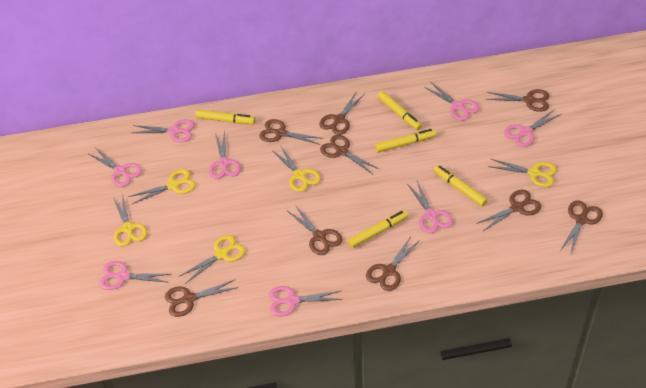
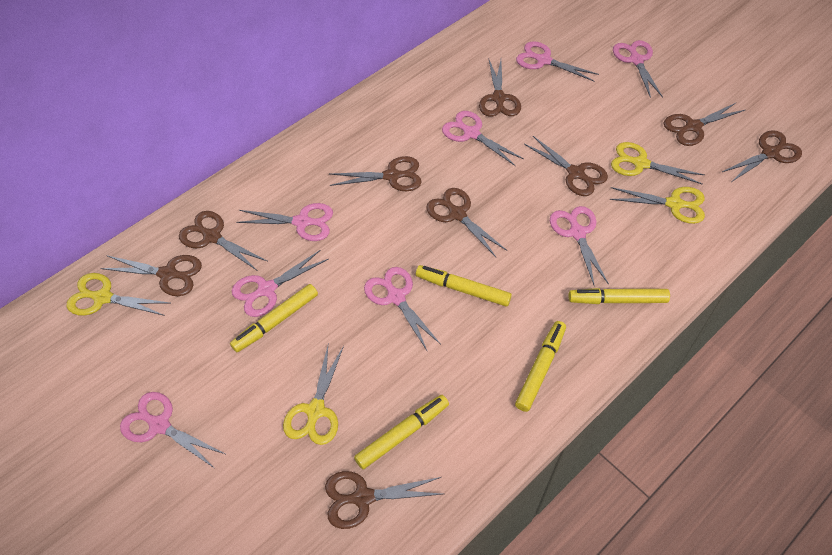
yellow scissors: 5 -> 4

